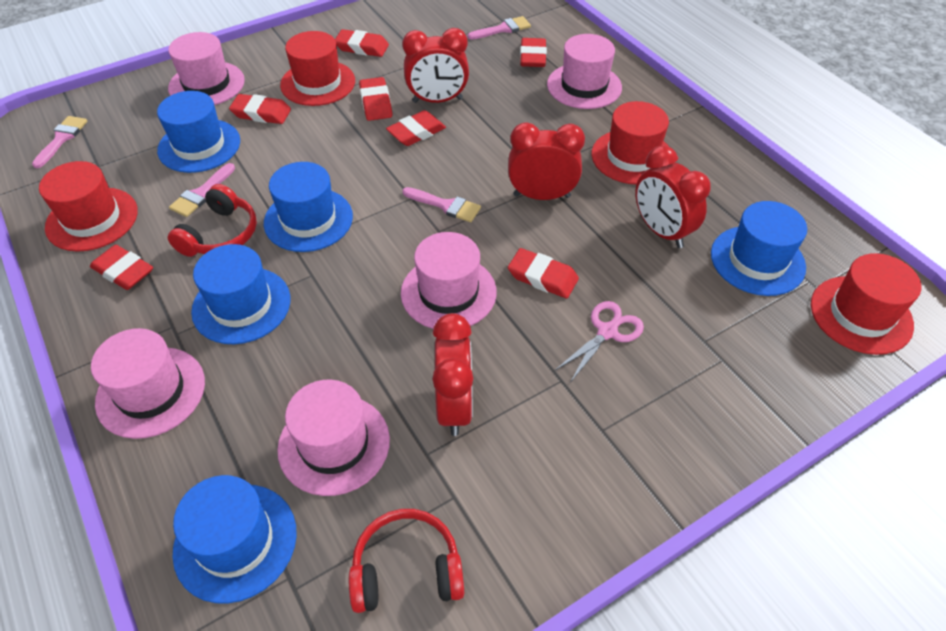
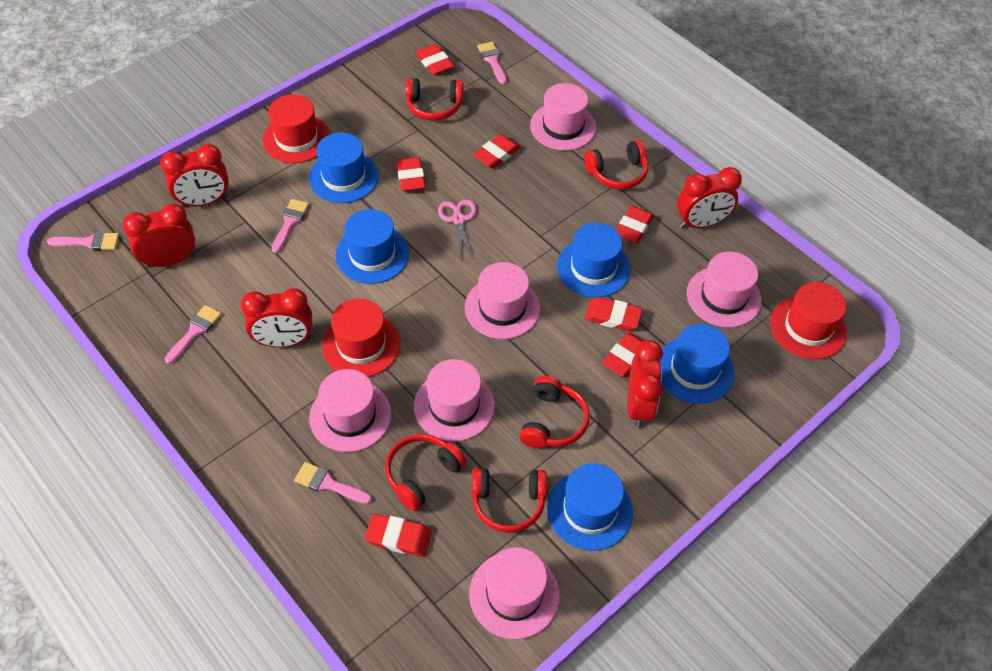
pink brush: 4 -> 5
pink hat: 5 -> 6
red clock: 4 -> 5
red hat: 4 -> 3
red headphones: 2 -> 5

